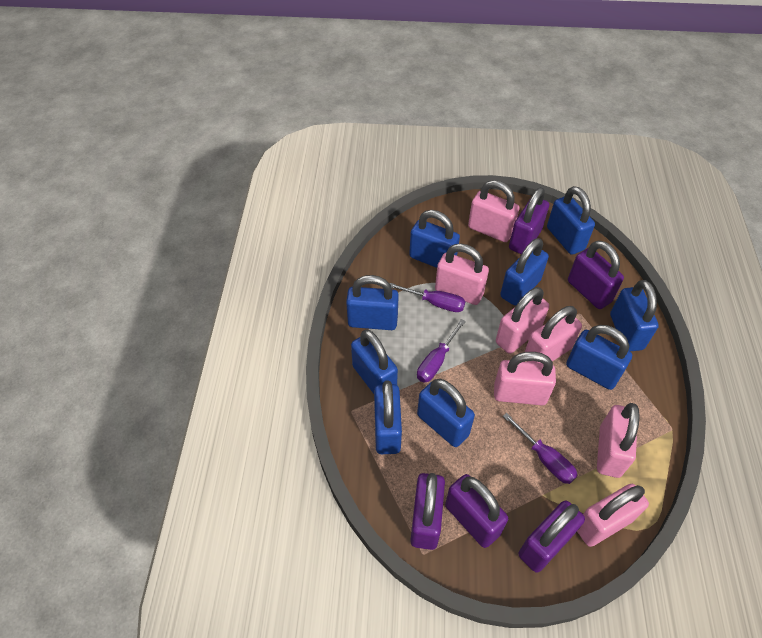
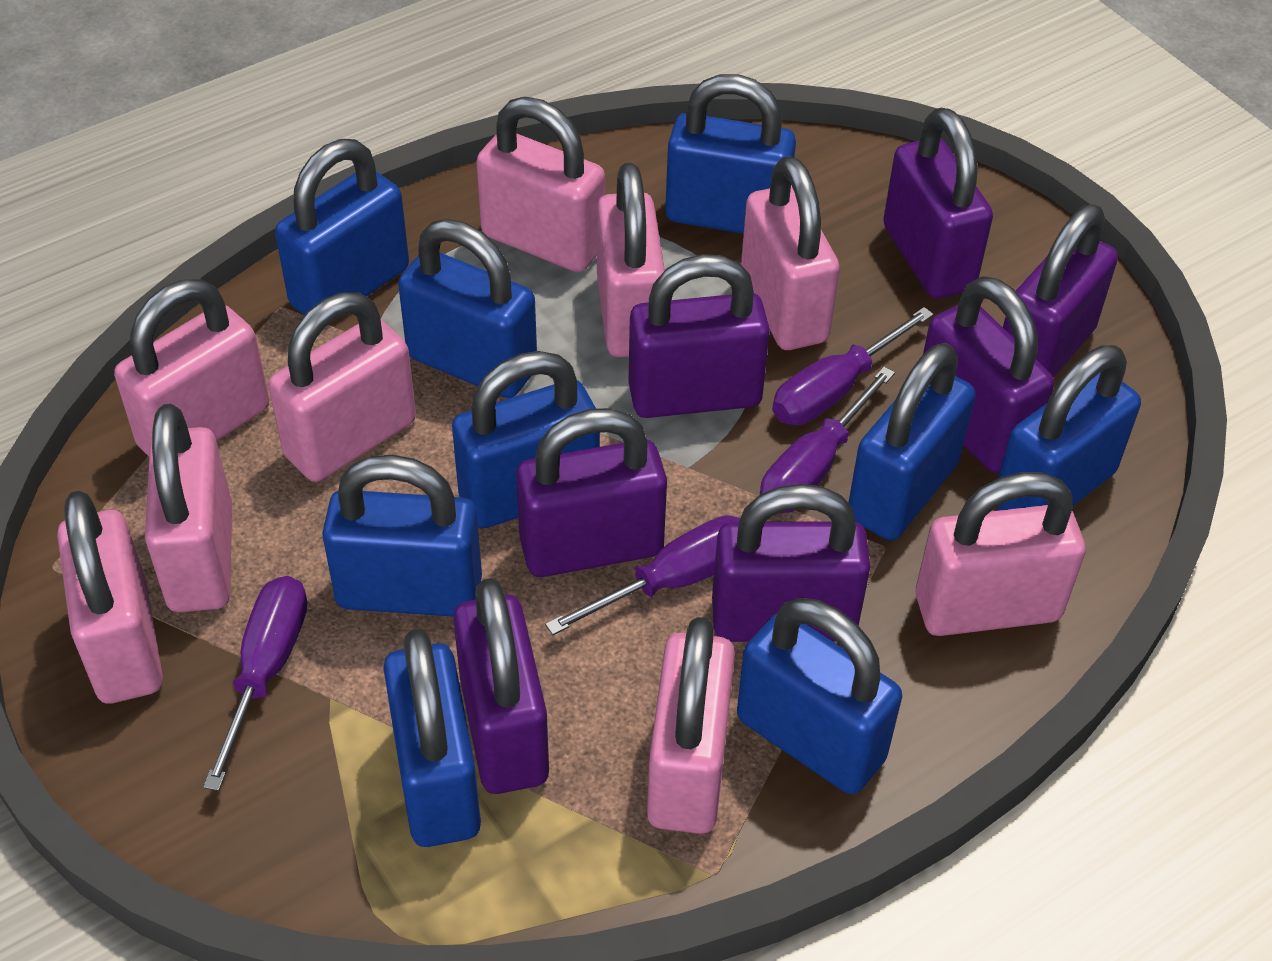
pink padlock: 7 -> 9
purple padlock: 5 -> 7
purple screwdriver: 3 -> 4

